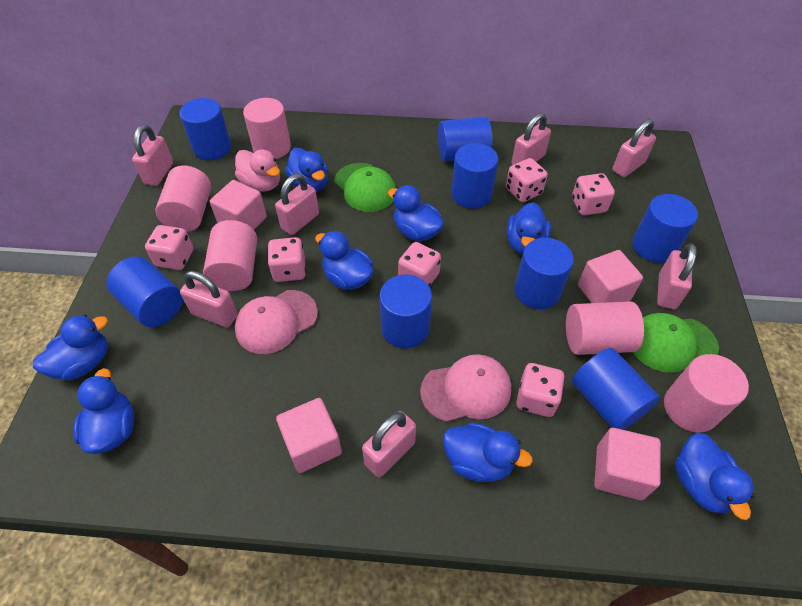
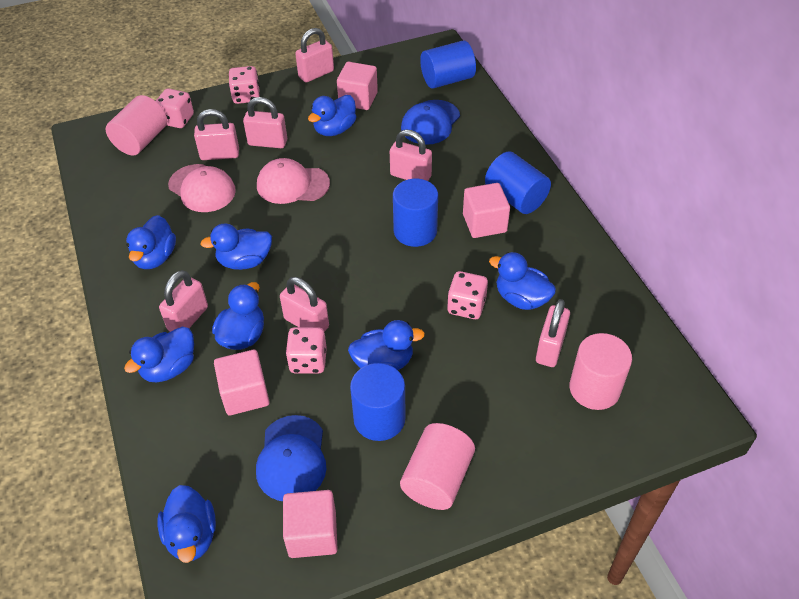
blue cap: 0 -> 2
blue cylinder: 8 -> 4
green cap: 2 -> 0
pink cylinder: 5 -> 3
pink dice: 6 -> 4
pink duck: 1 -> 0

